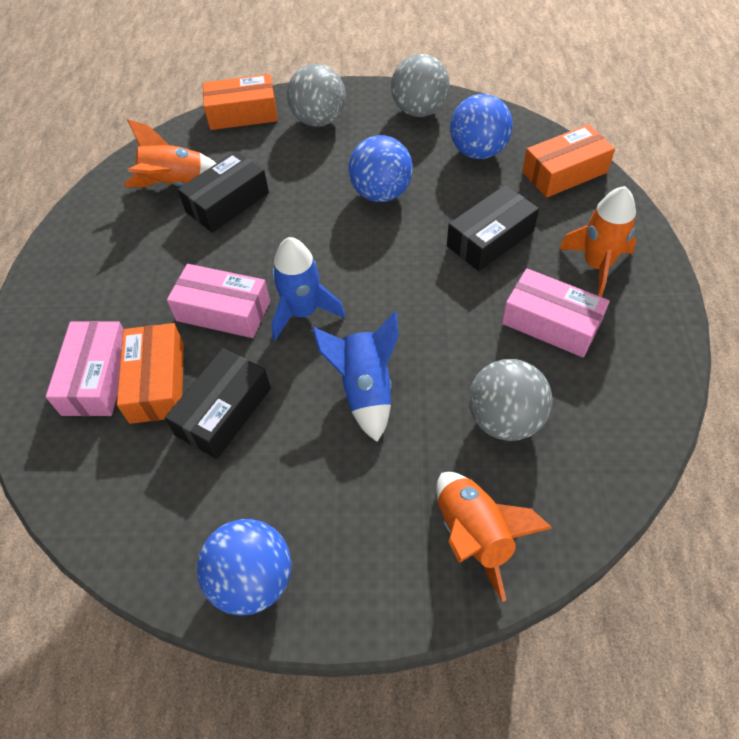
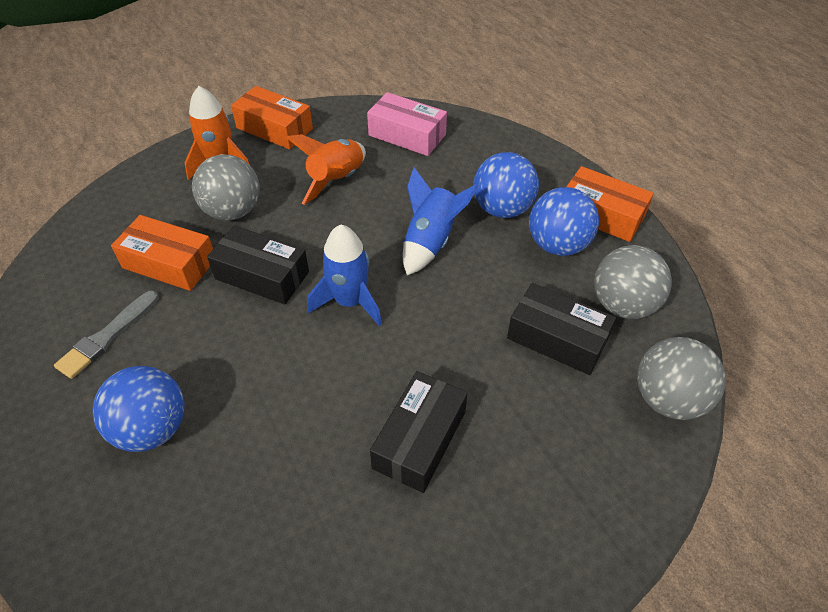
grey brush: 0 -> 1
orange rocket: 3 -> 2
pink box: 3 -> 1

